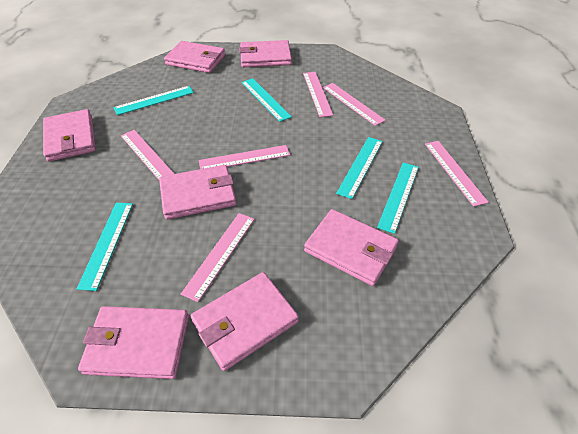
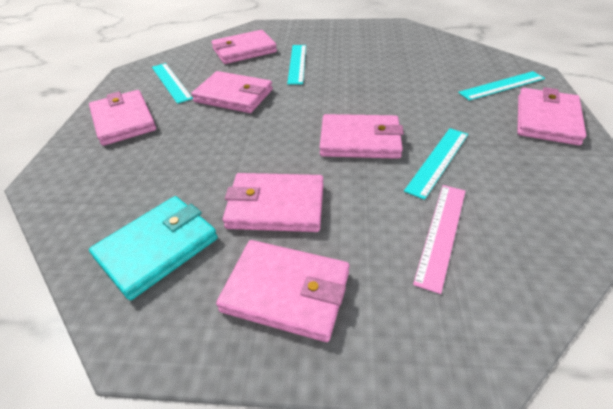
pink ruler: 6 -> 1
turquoise ruler: 5 -> 4
turquoise wallet: 0 -> 1

